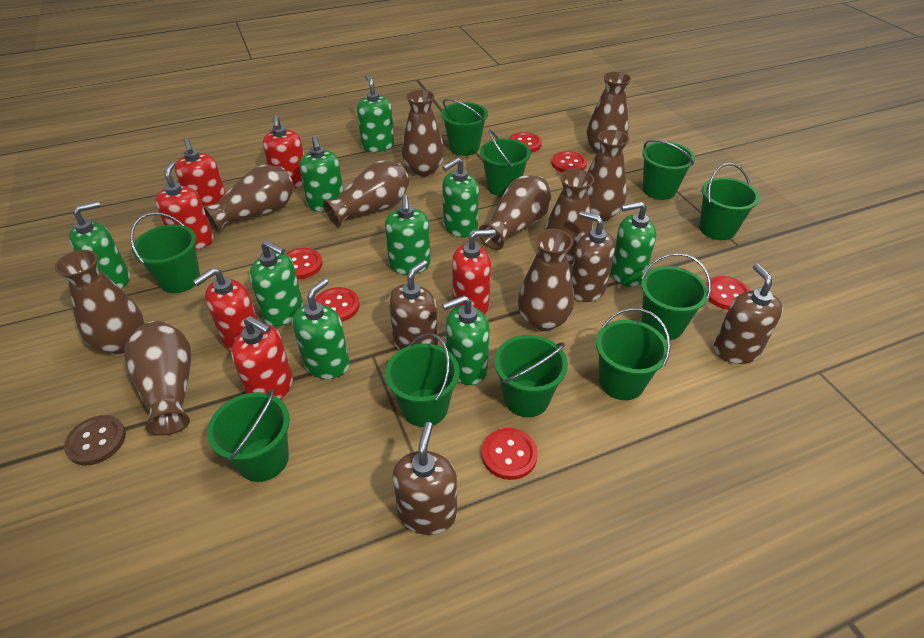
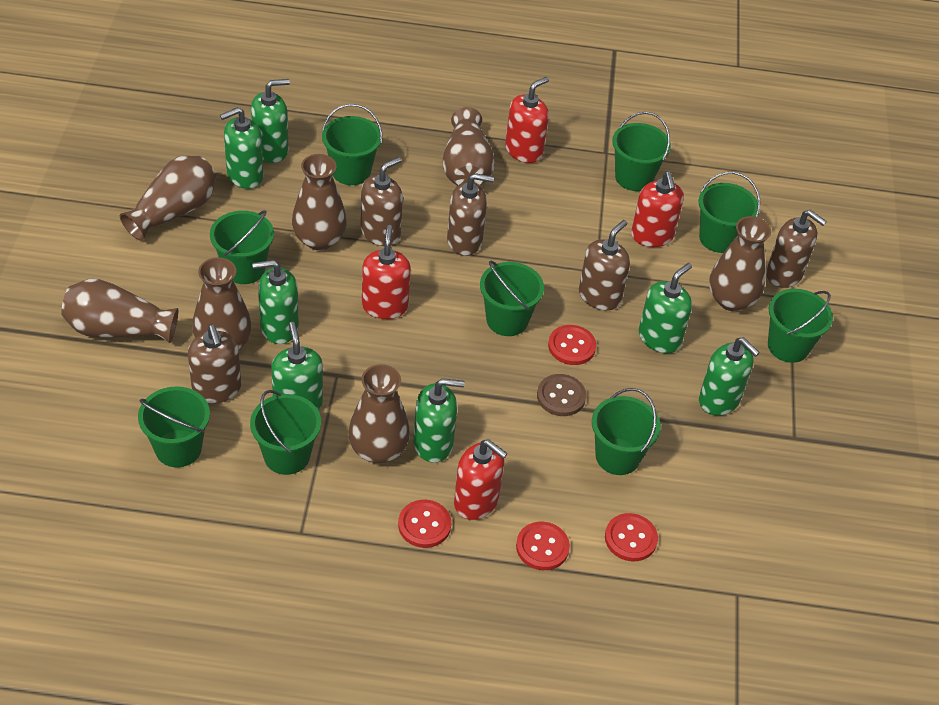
brown soap dispenser: 4 -> 5
brown vase: 10 -> 7
green bucket: 10 -> 9
green soap dispenser: 9 -> 7
red button: 6 -> 4
red soap dispenser: 6 -> 4

